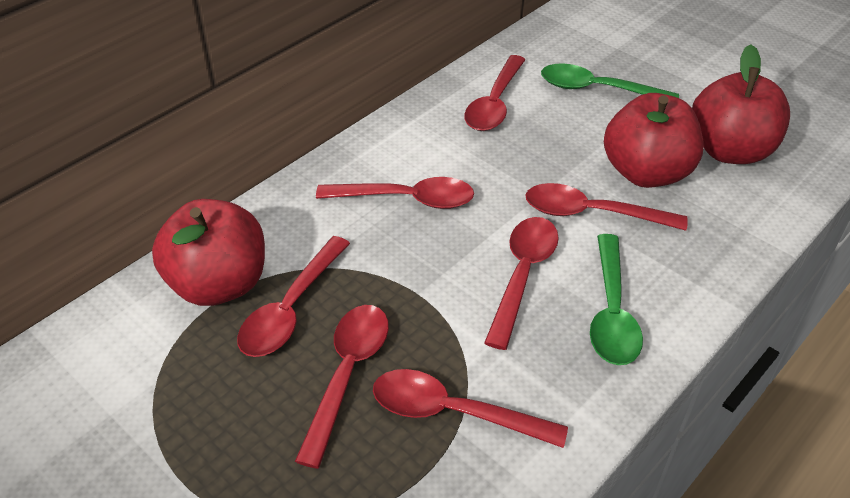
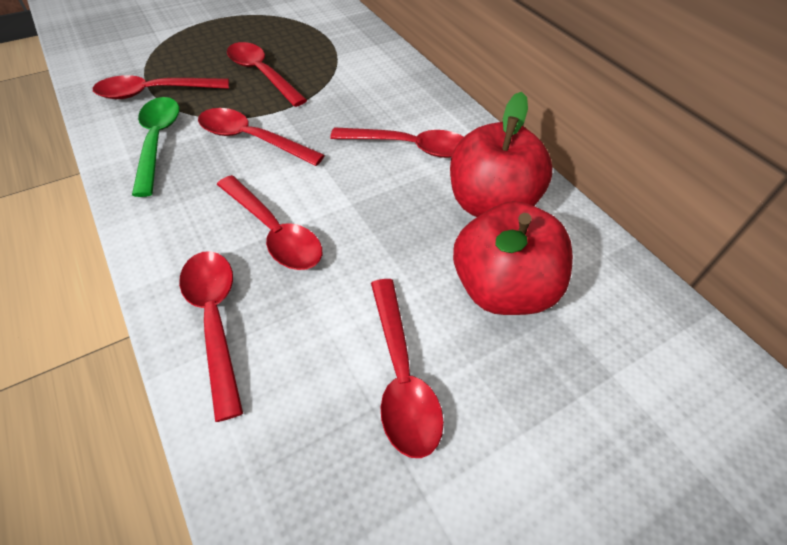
green spoon: 2 -> 1
red apple: 3 -> 2

